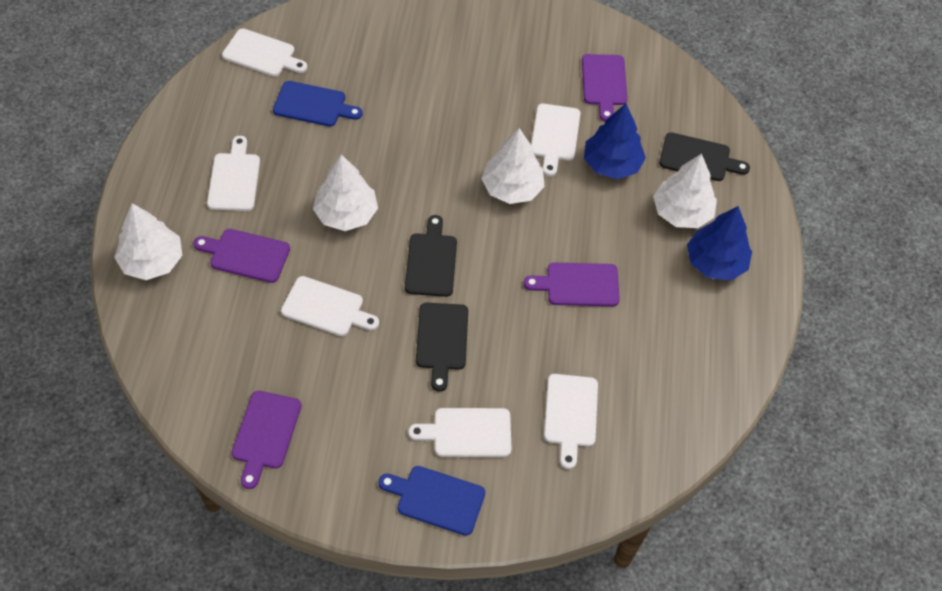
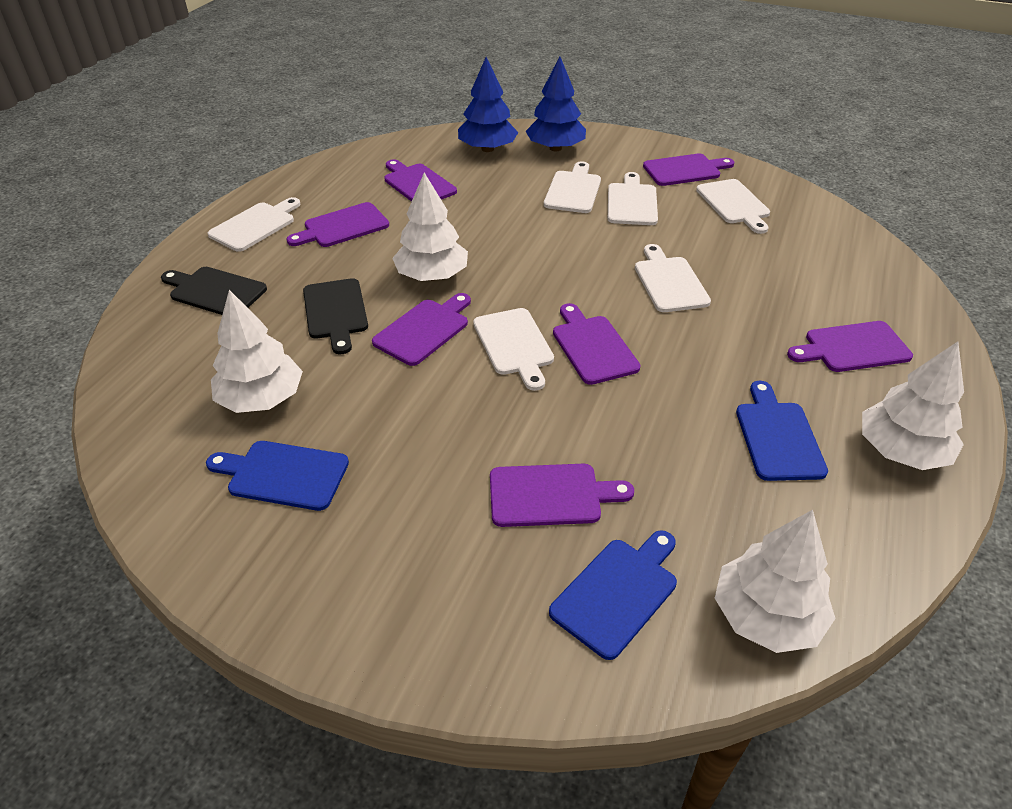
black cutting board: 3 -> 2
blue cutting board: 2 -> 3
purple cutting board: 4 -> 7

